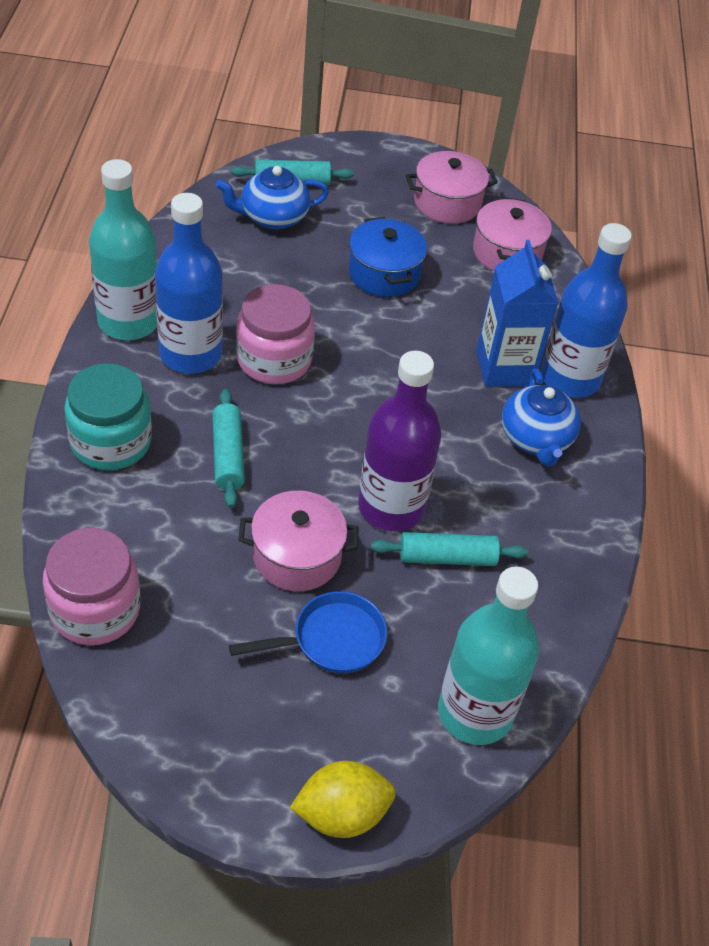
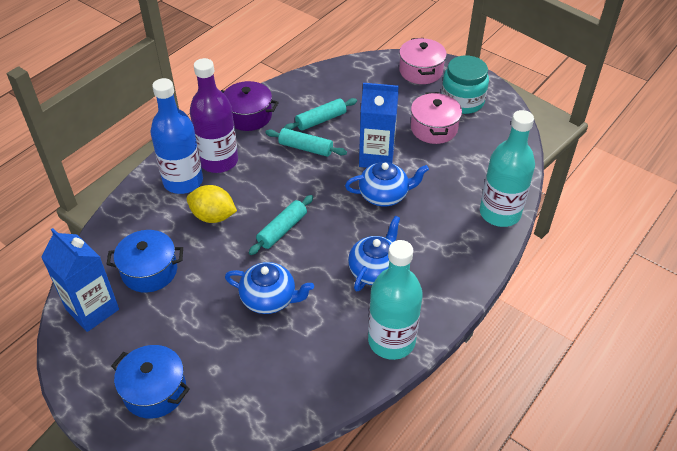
blue bottle: 2 -> 1
blue carton: 1 -> 2
blue pan: 1 -> 0
blue pot: 1 -> 2
blue teapot: 2 -> 3
pink jar: 2 -> 0
pink pot: 3 -> 2
purple pot: 0 -> 1

